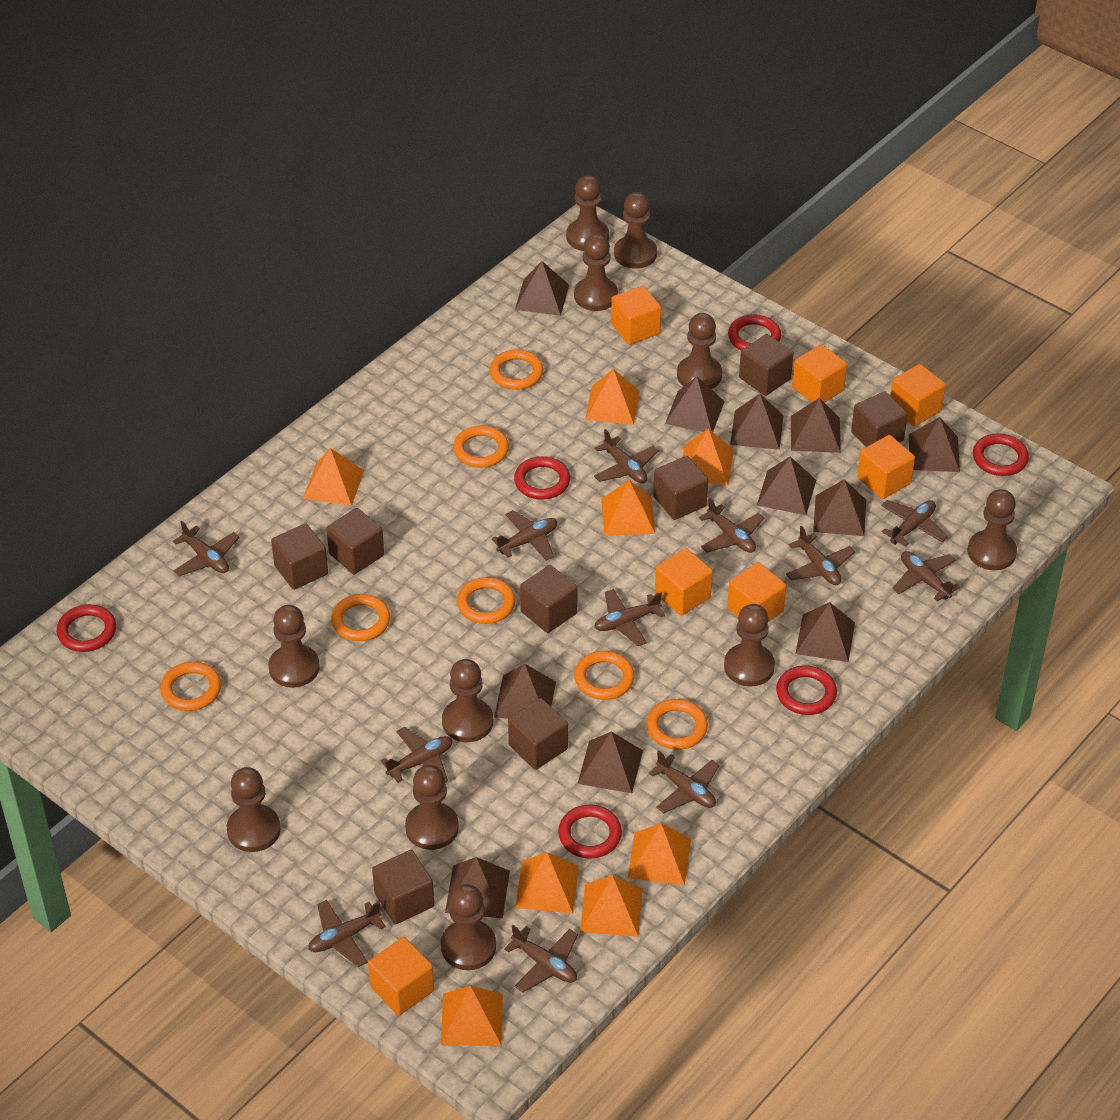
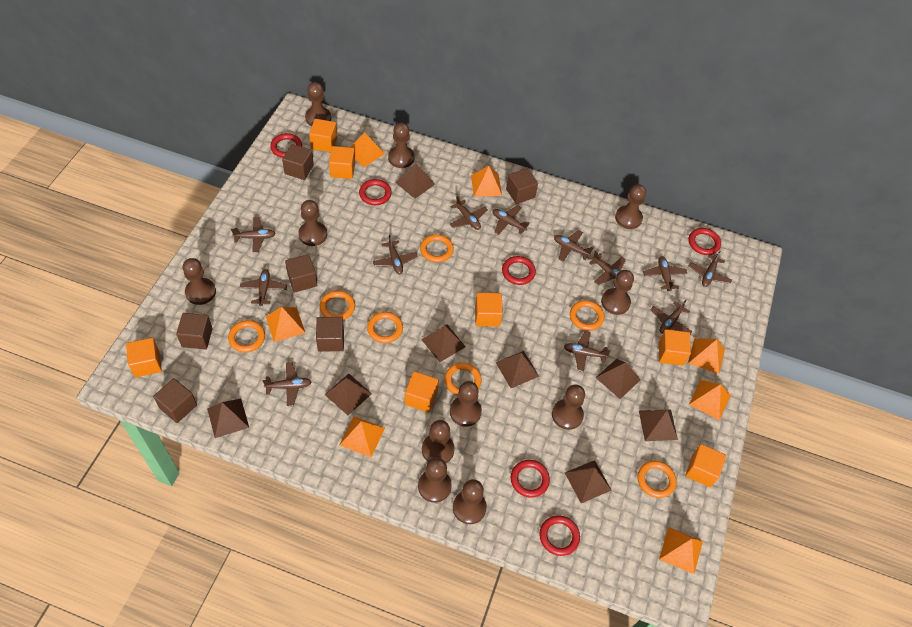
brown cube: 8 -> 6
brown pyramid: 11 -> 8
orange pyramid: 8 -> 7

